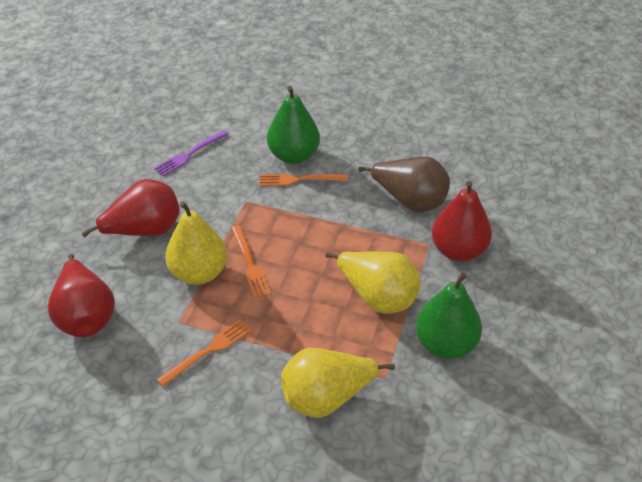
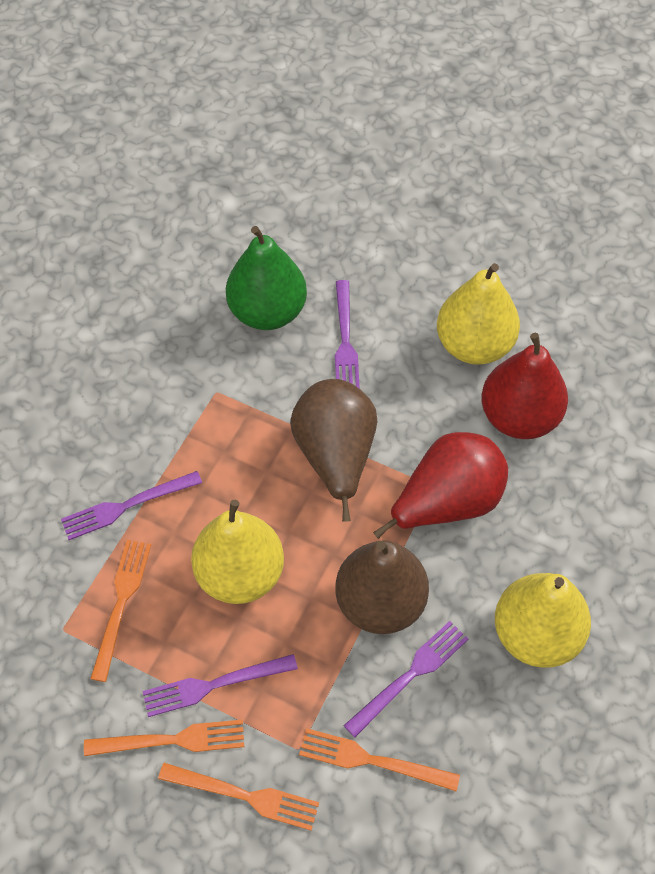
brown pear: 1 -> 2
green pear: 2 -> 1
orange fork: 3 -> 4
purple fork: 1 -> 4
red pear: 3 -> 2

